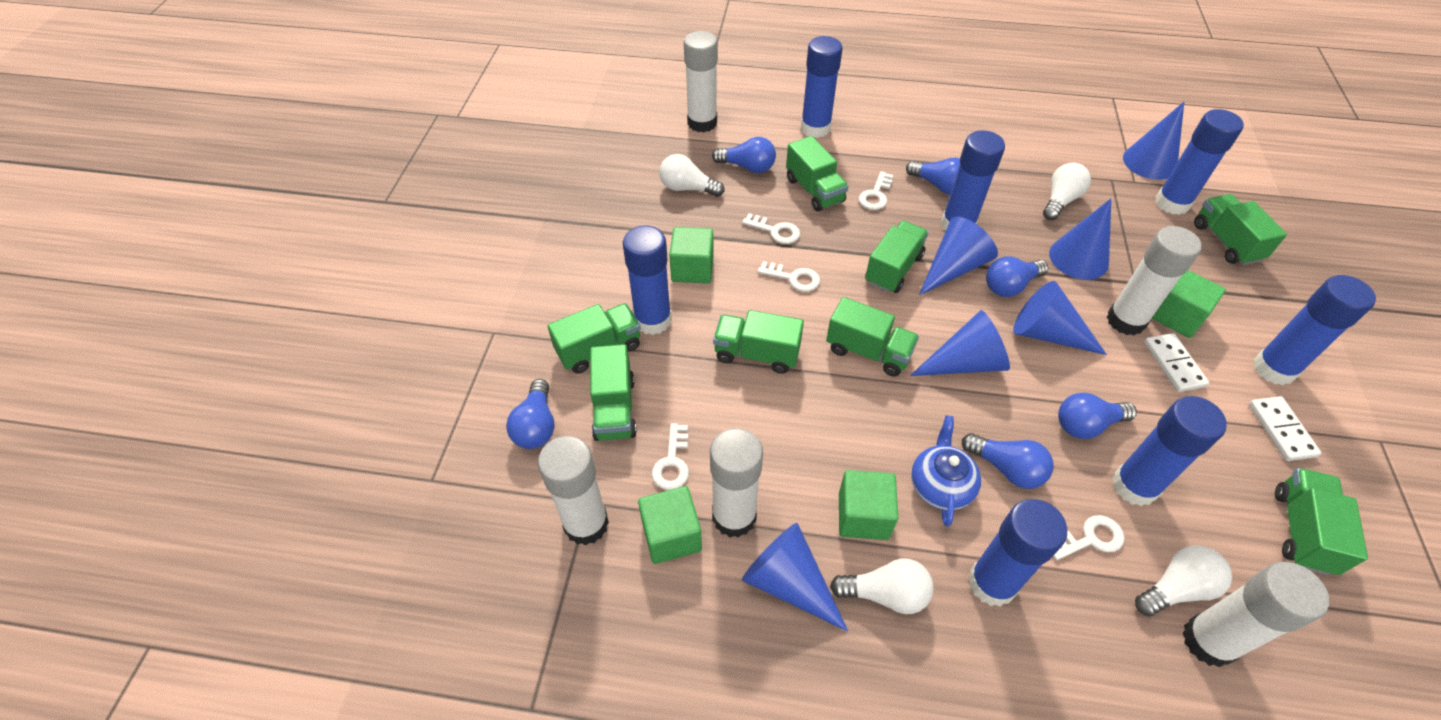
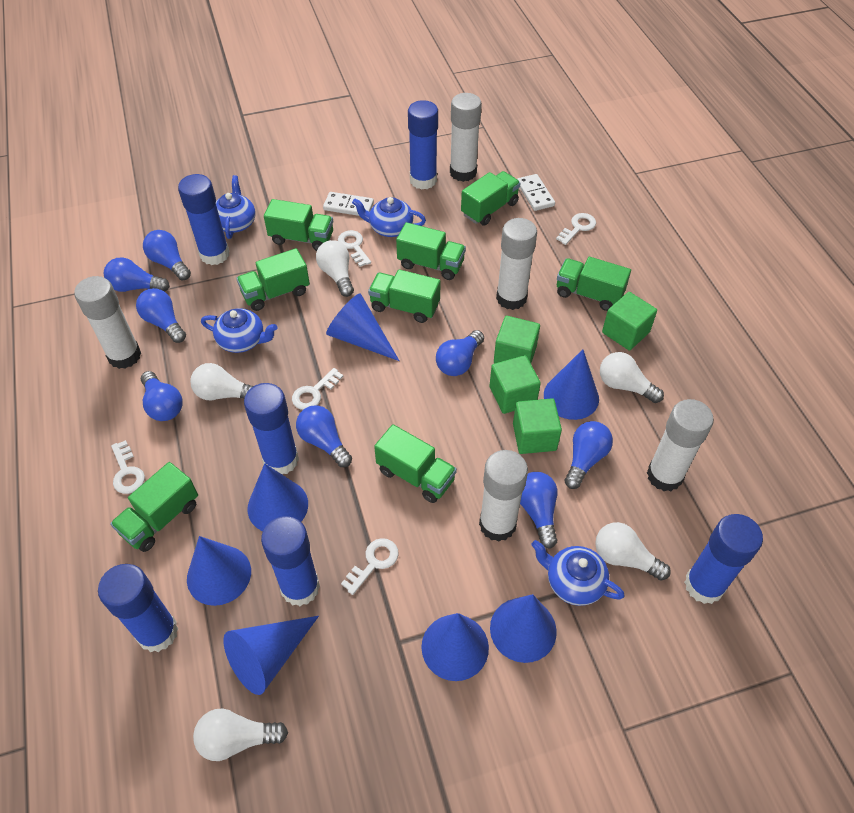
blue cone: 6 -> 7
blue glue stick: 7 -> 6
blue light bulb: 6 -> 8
blue teapot: 1 -> 4
white light bulb: 4 -> 5

